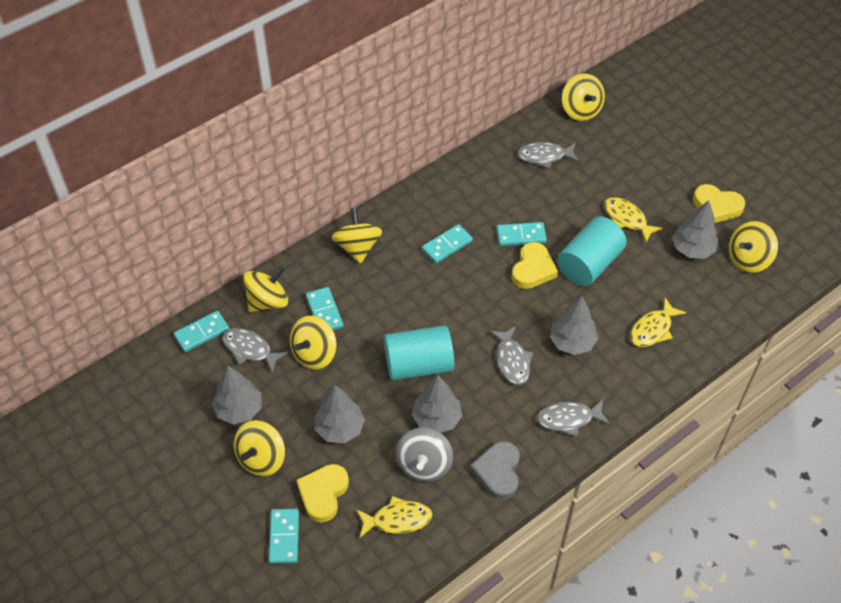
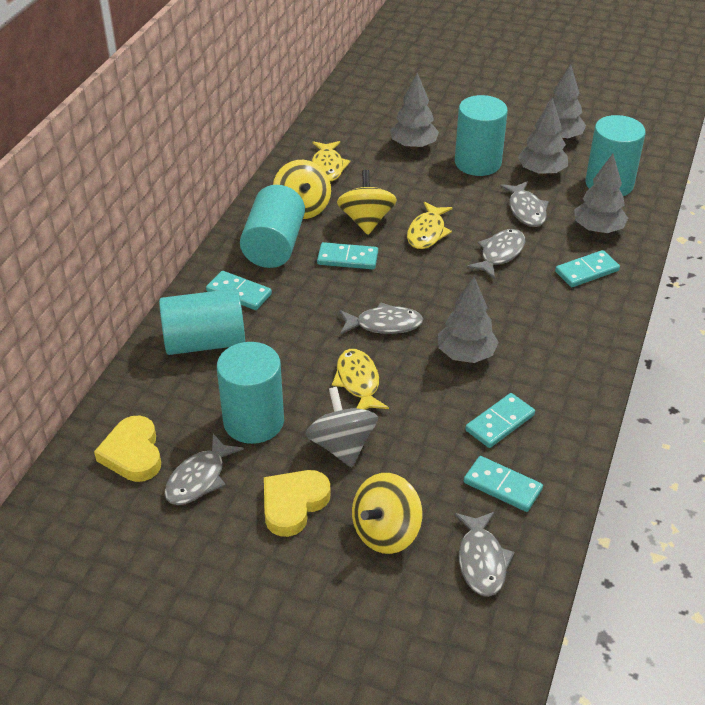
grey fish: 4 -> 5
grey heart: 1 -> 0
turquoise cylinder: 2 -> 5
yellow heart: 3 -> 2
yellow spinning top: 6 -> 3

